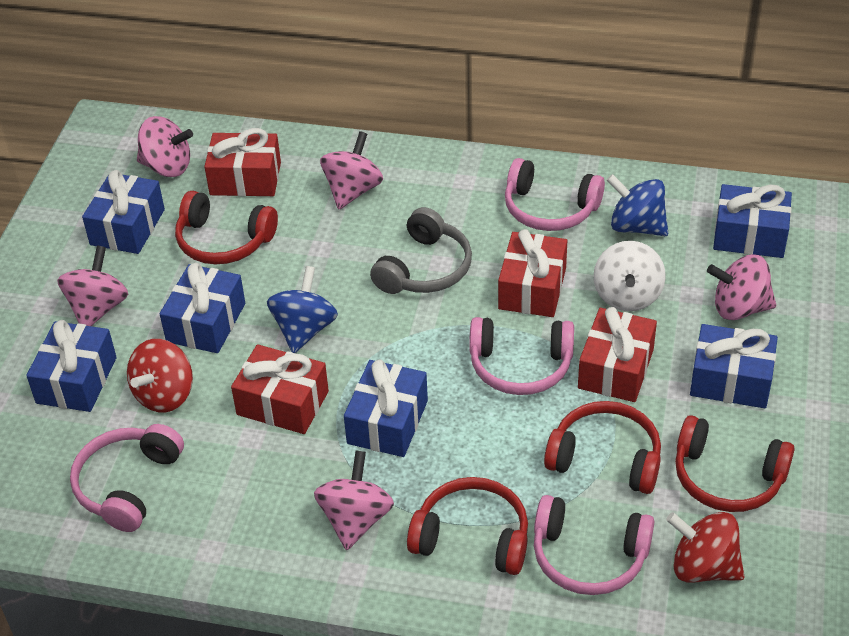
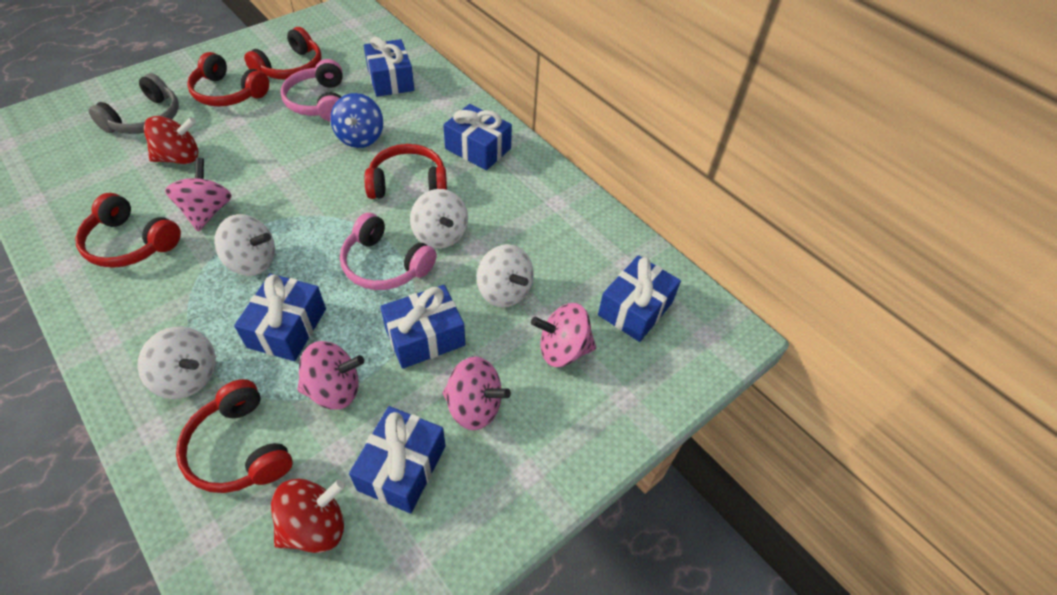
blue spinning top: 2 -> 1
pink headphones: 4 -> 2
pink spinning top: 5 -> 4
red gift: 4 -> 0
red headphones: 4 -> 5
white spinning top: 1 -> 4

